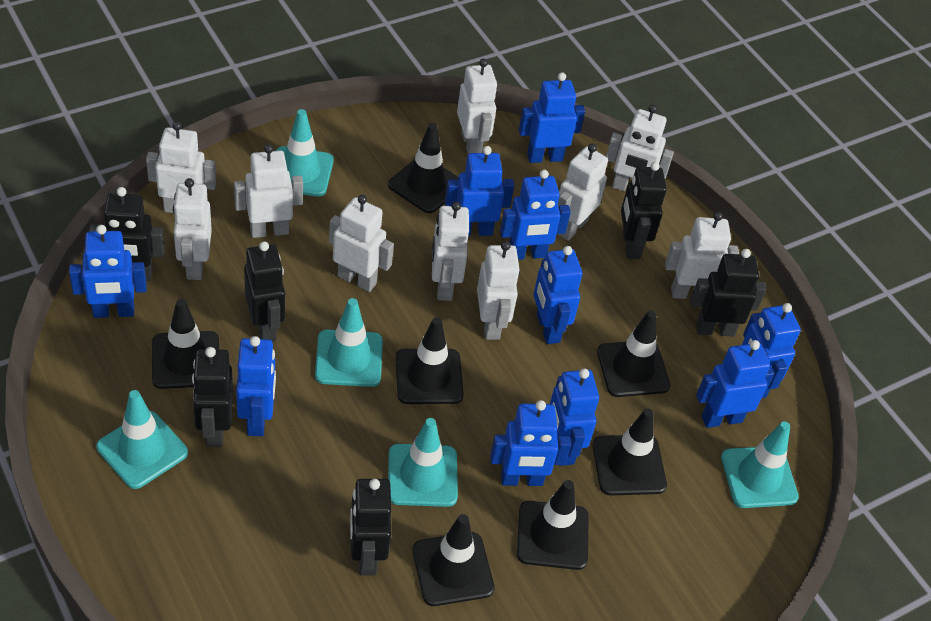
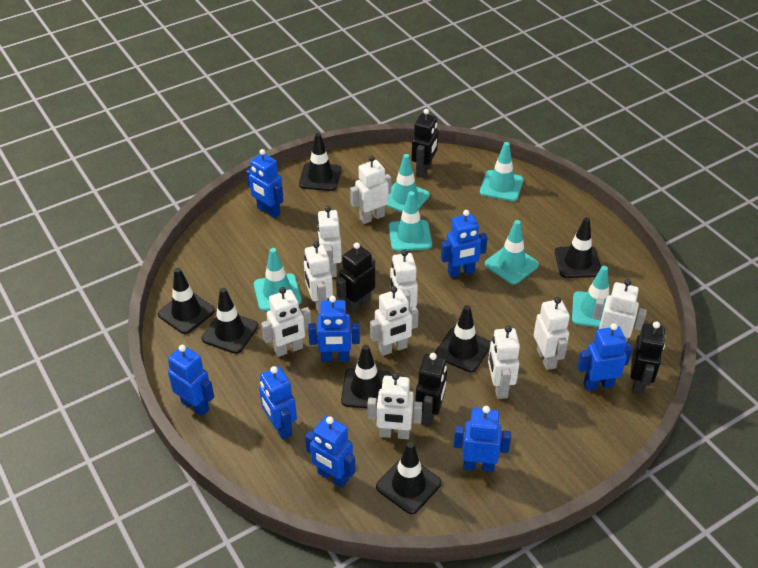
black robot: 6 -> 4
blue robot: 10 -> 8
turquoise traffic cone: 5 -> 6

